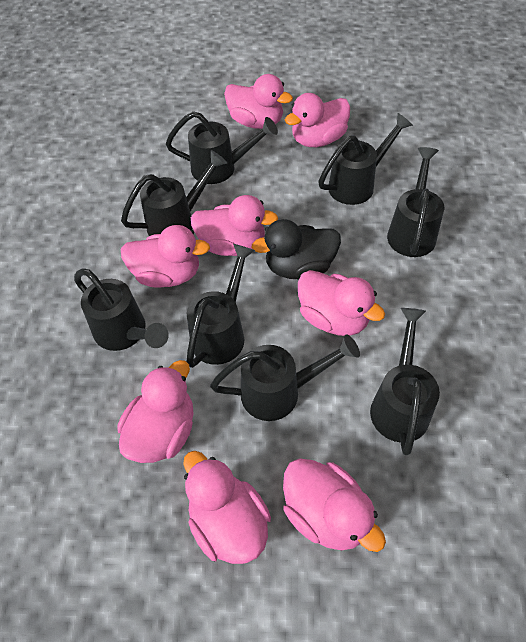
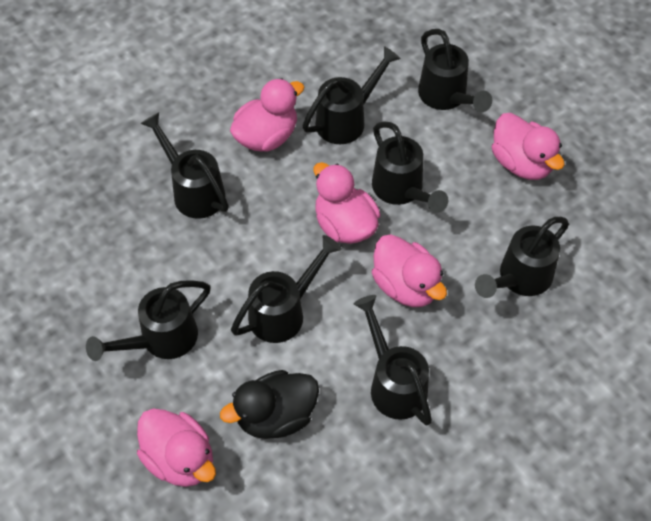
pink duck: 8 -> 5

